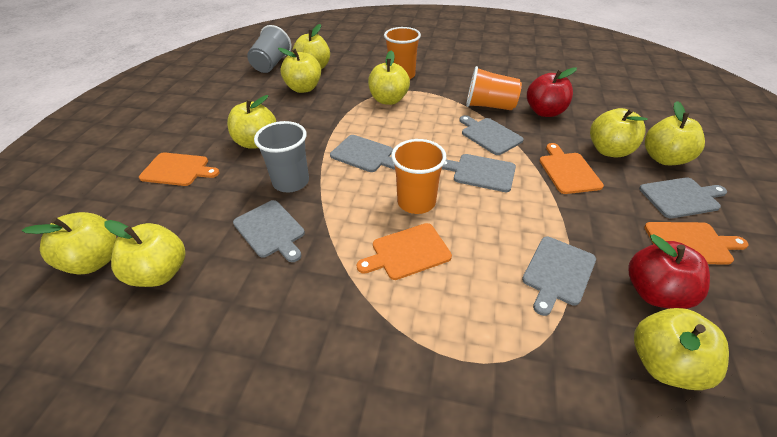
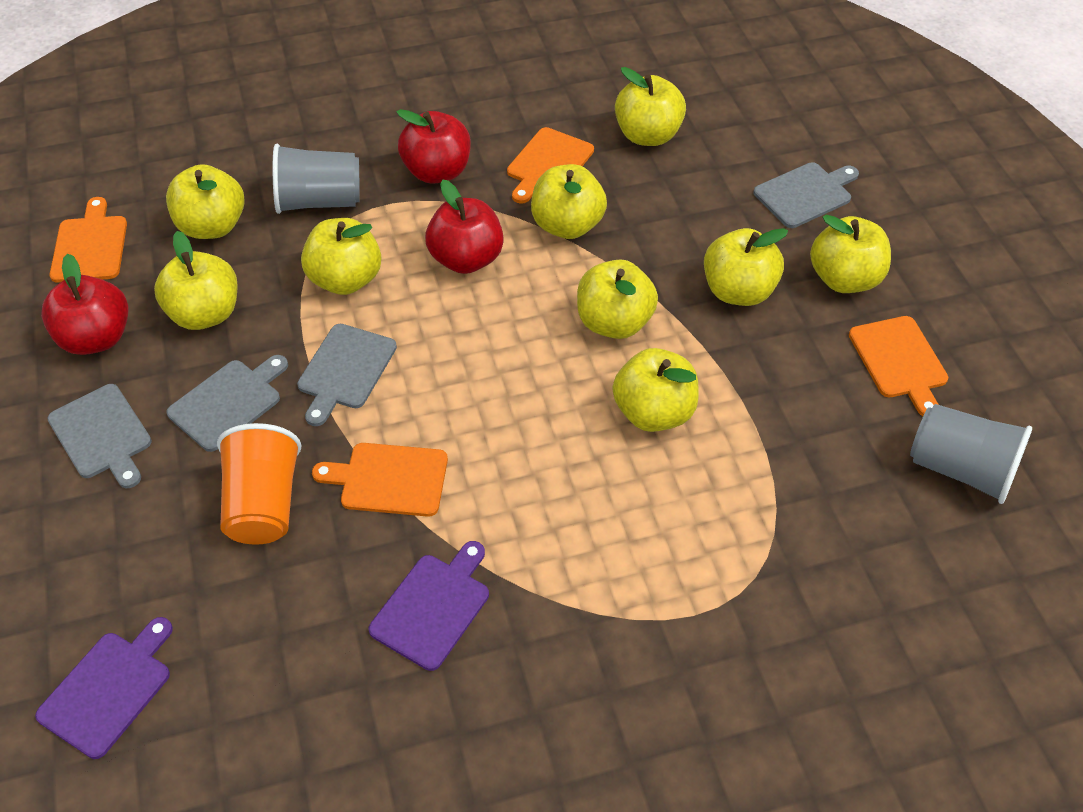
grey cutting board: 6 -> 4
orange cup: 3 -> 1
purple cutting board: 0 -> 2
red apple: 2 -> 3

